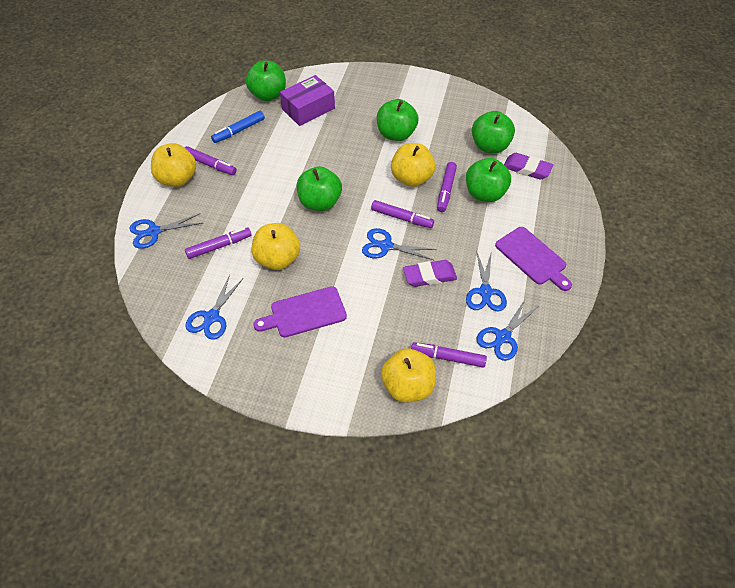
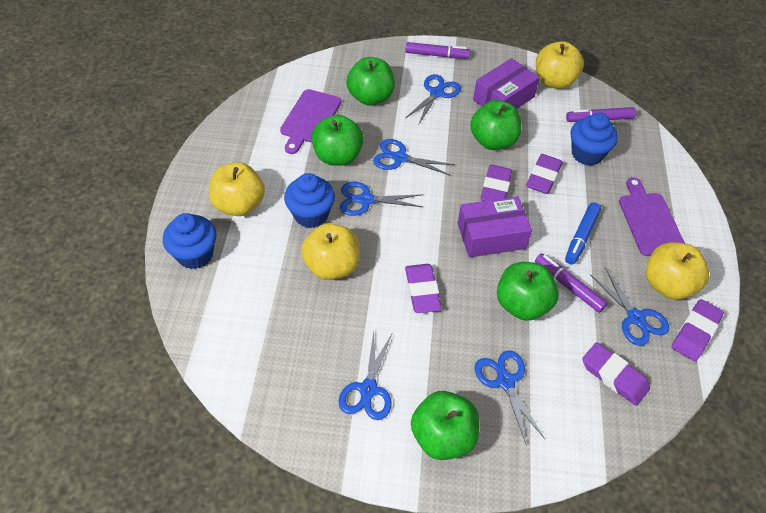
blue cupcake: 0 -> 3
blue scissors: 5 -> 6
purple box: 1 -> 2
purple eraser: 2 -> 5
purple marker: 5 -> 3

